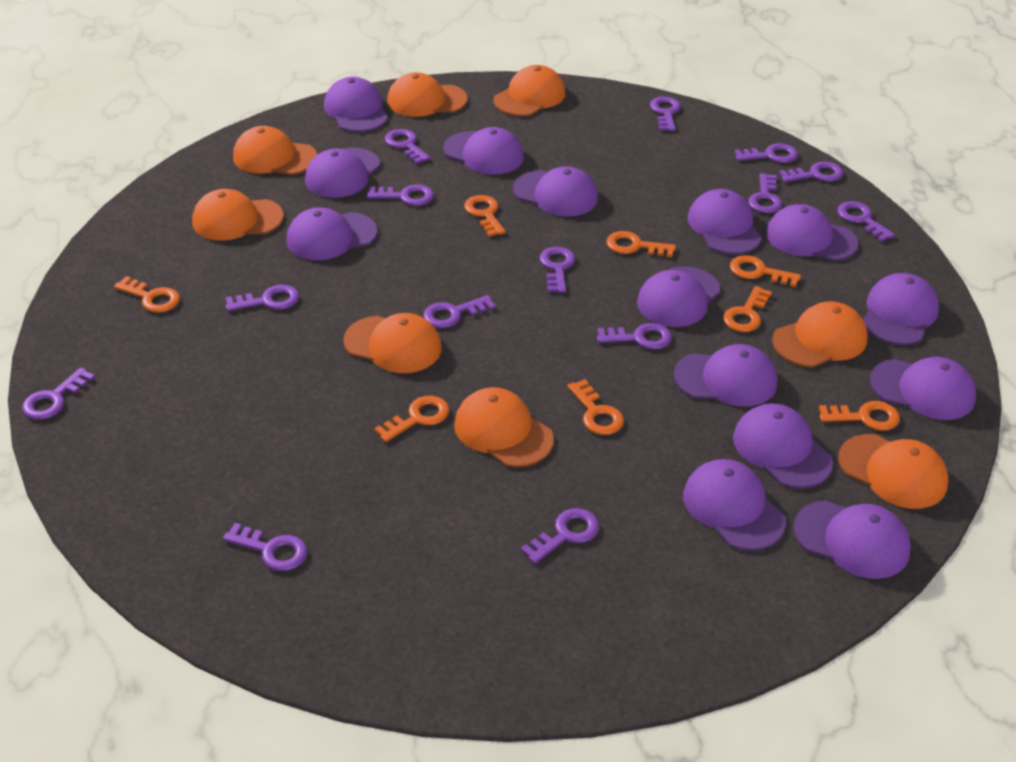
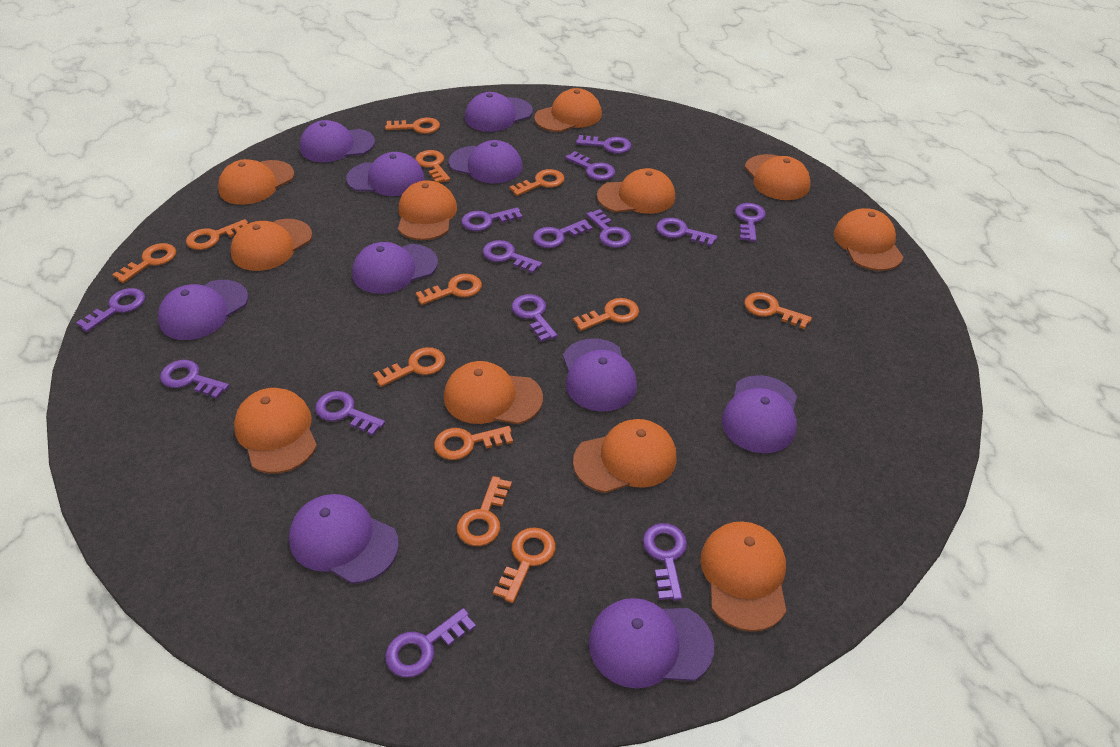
orange cap: 8 -> 11
orange key: 8 -> 12
purple cap: 14 -> 10

